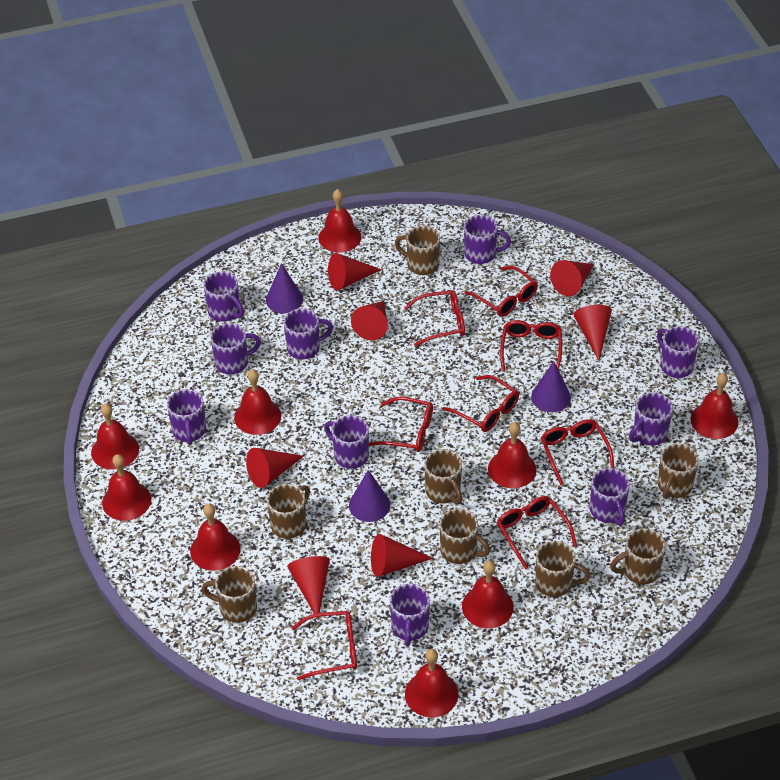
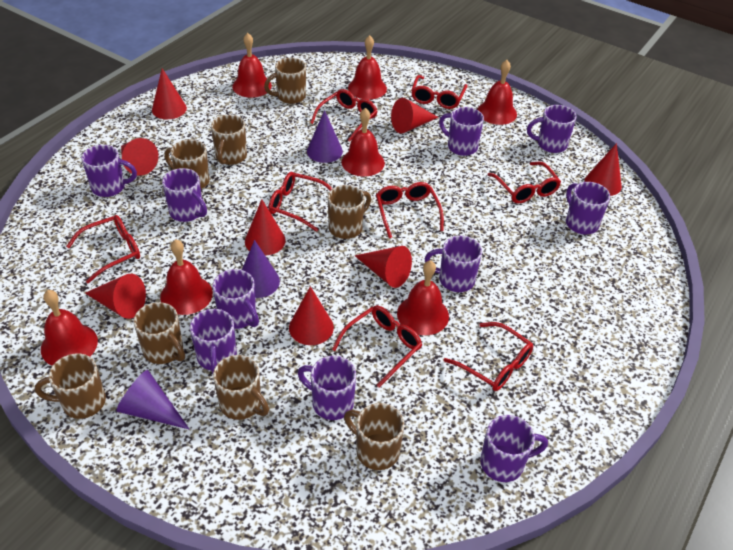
red bell: 9 -> 7
red cone: 7 -> 8

